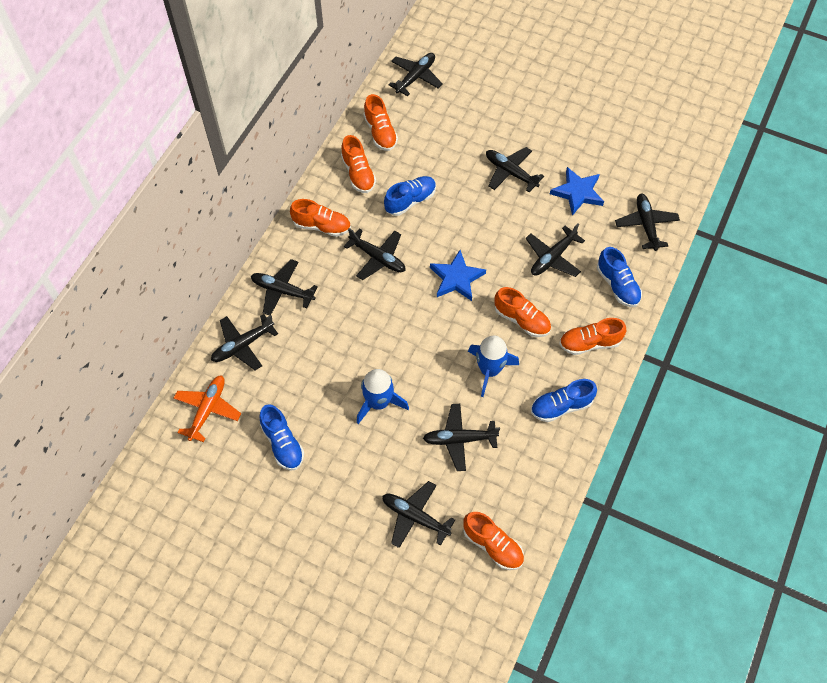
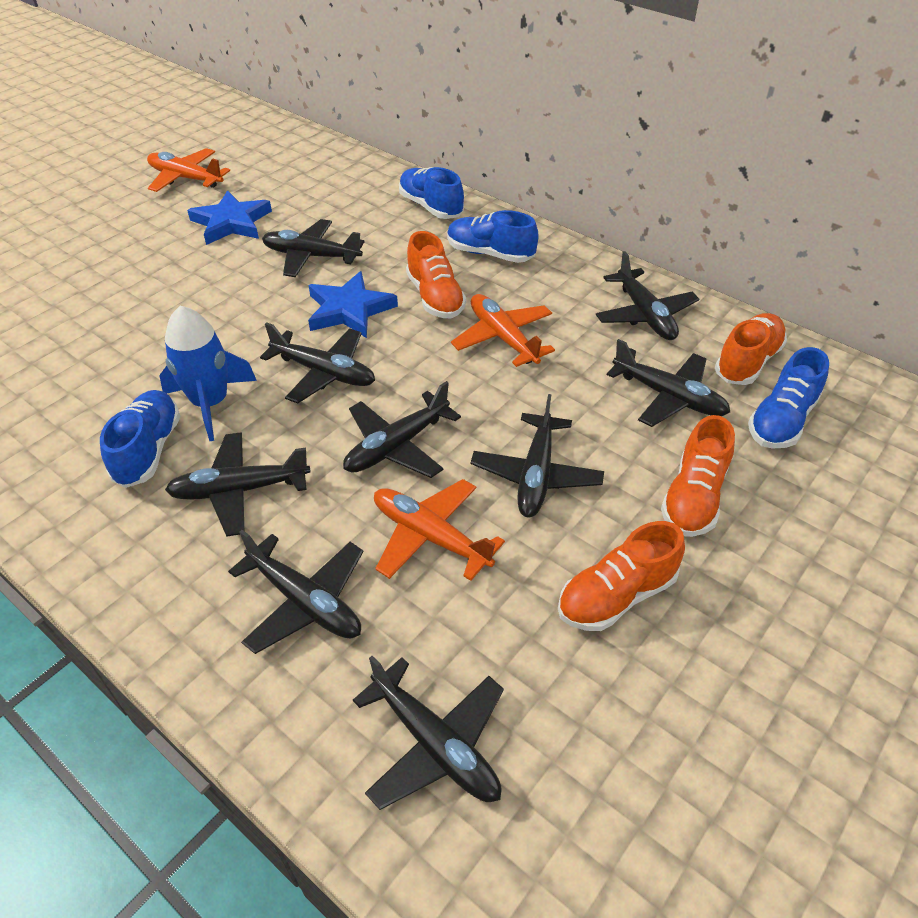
blue rocket: 2 -> 1
orange plane: 1 -> 3
orange shoe: 6 -> 4

